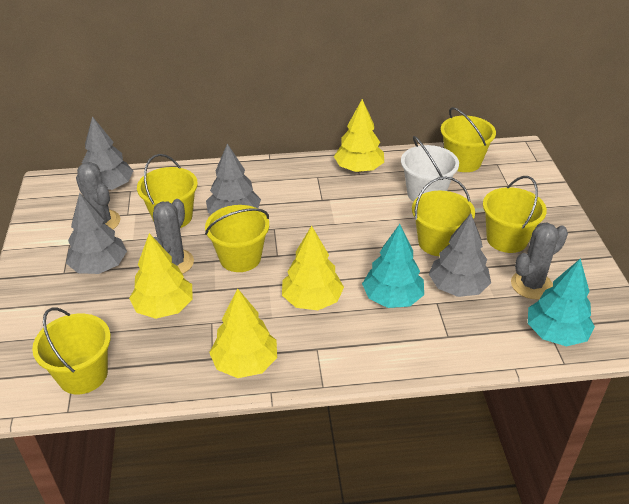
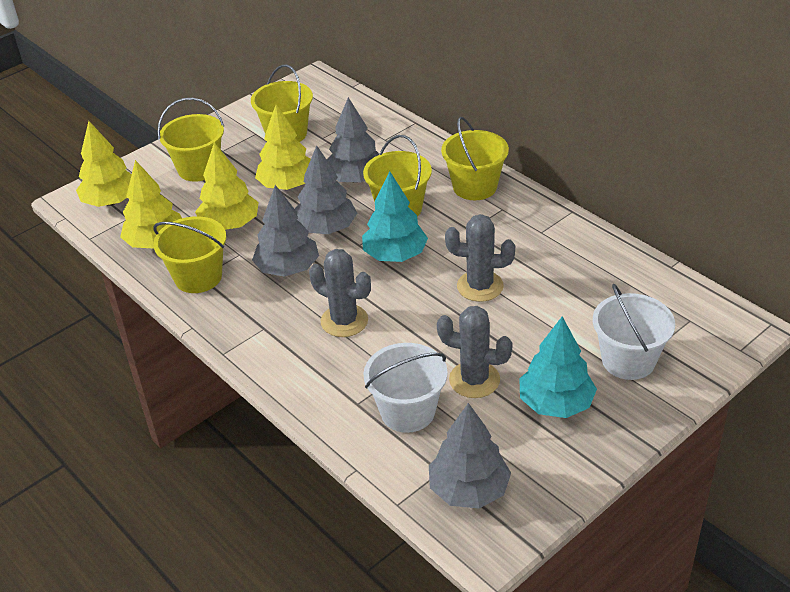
white bucket: 1 -> 2
yellow bucket: 6 -> 5

